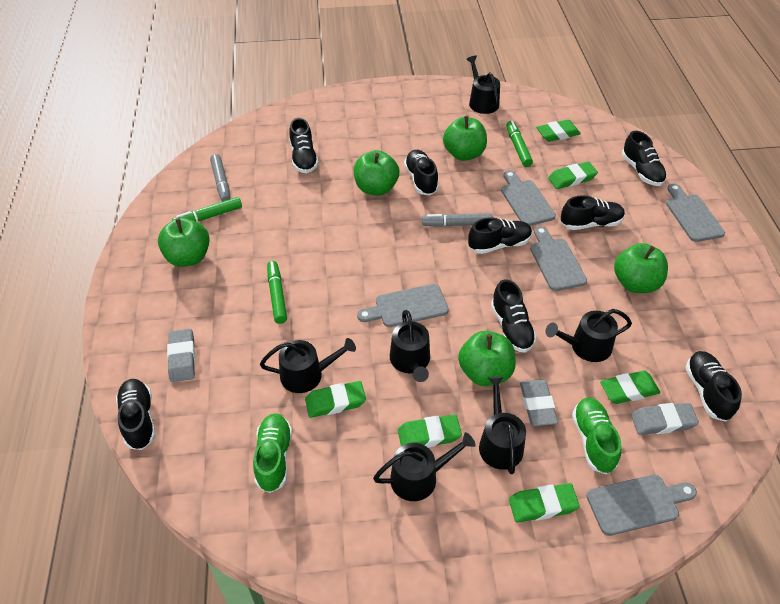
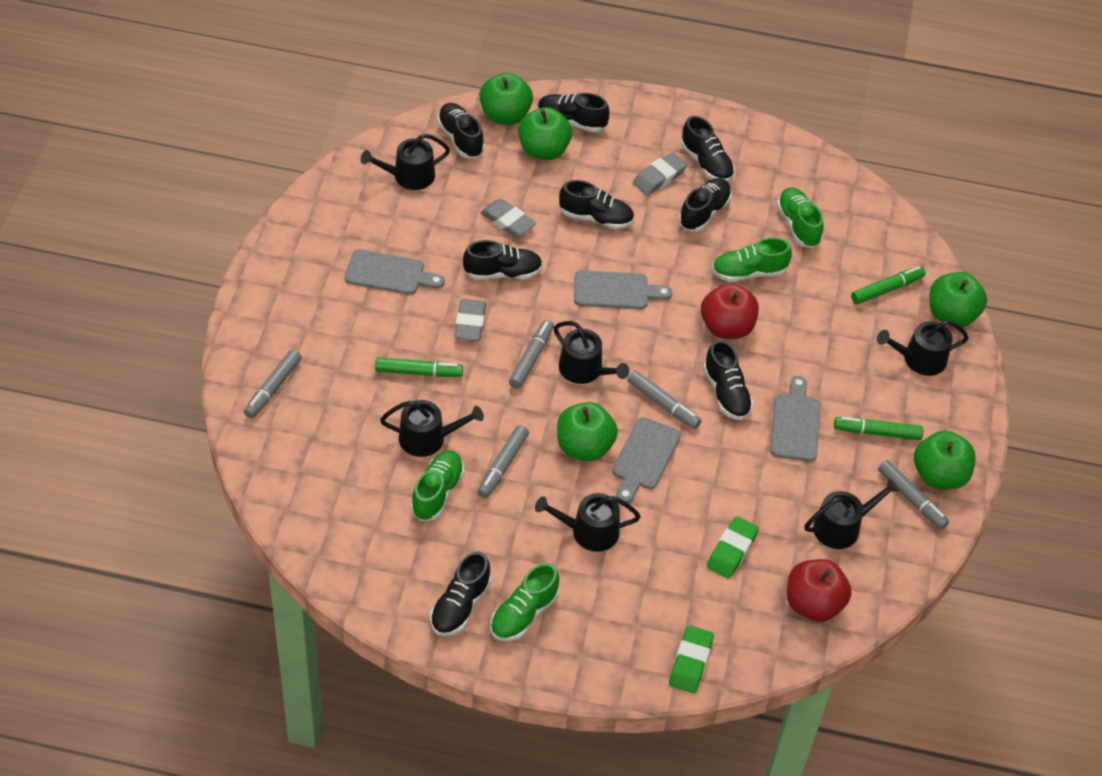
green eraser: 6 -> 2
green shoe: 2 -> 4
grey cutting board: 5 -> 4
grey marker: 2 -> 5
red apple: 0 -> 2

